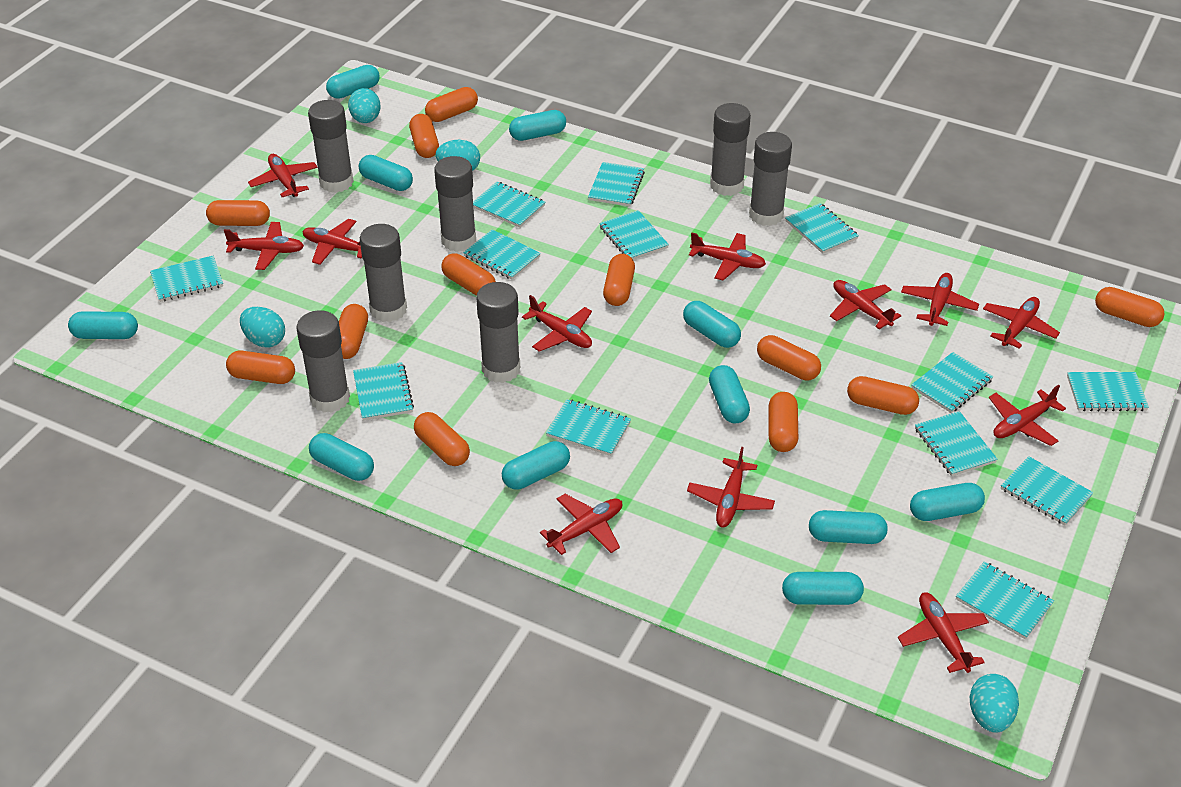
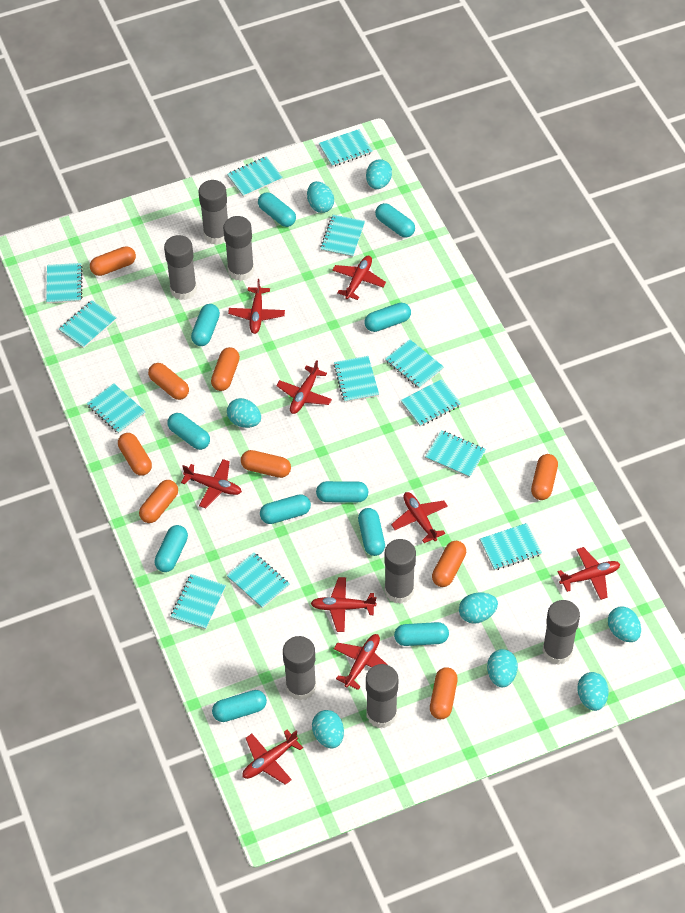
orange capsule: 12 -> 9
red plane: 12 -> 9
turquoise egg: 4 -> 8

